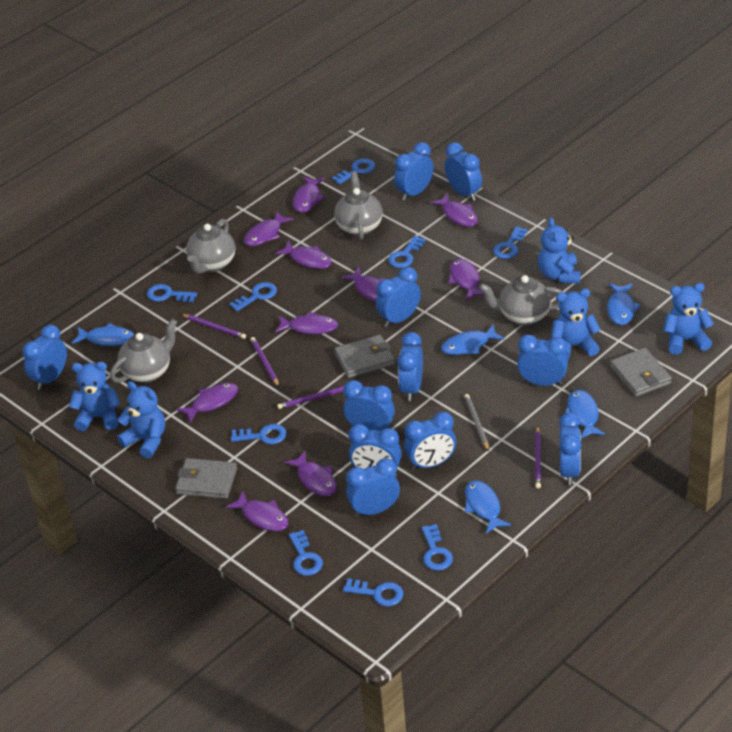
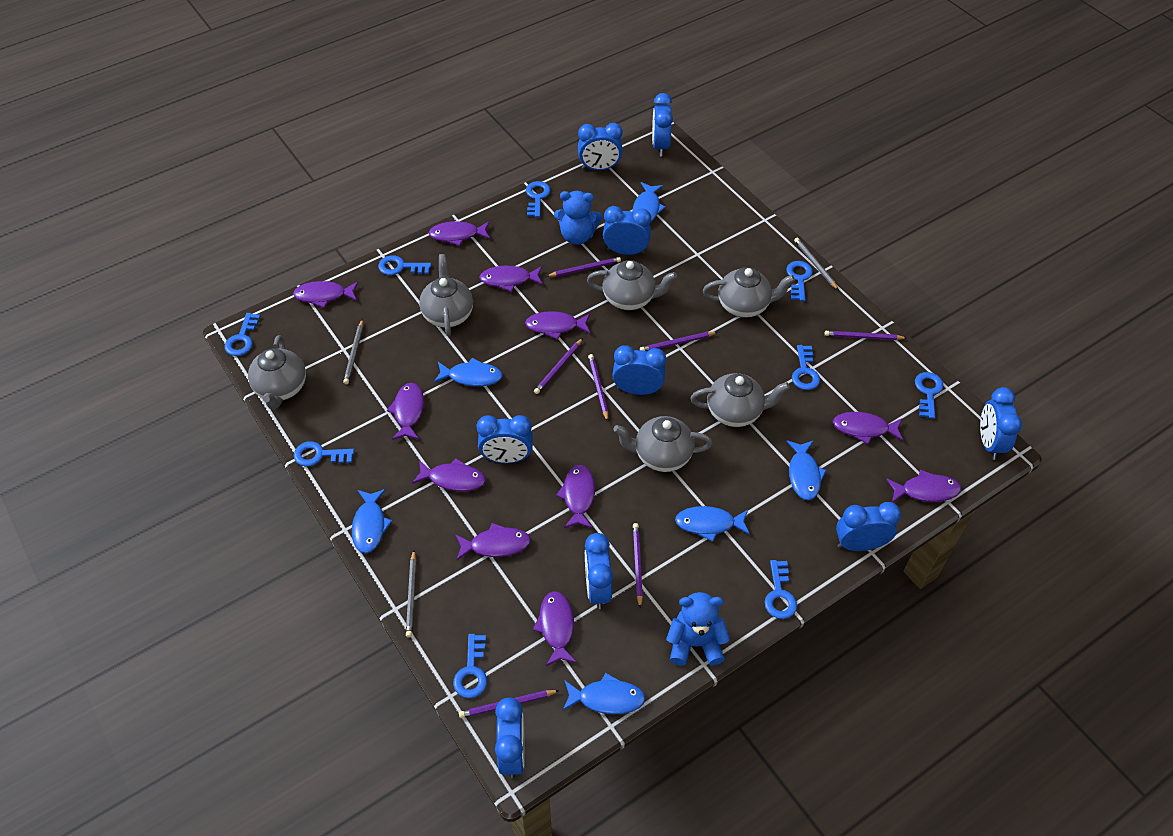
blue clock: 11 -> 9
blue fish: 5 -> 6
blue teddy bear: 5 -> 2
grey pencil: 1 -> 3
grey teapot: 4 -> 6
grey wallet: 3 -> 0
purple fish: 10 -> 11
purple pencil: 4 -> 7

